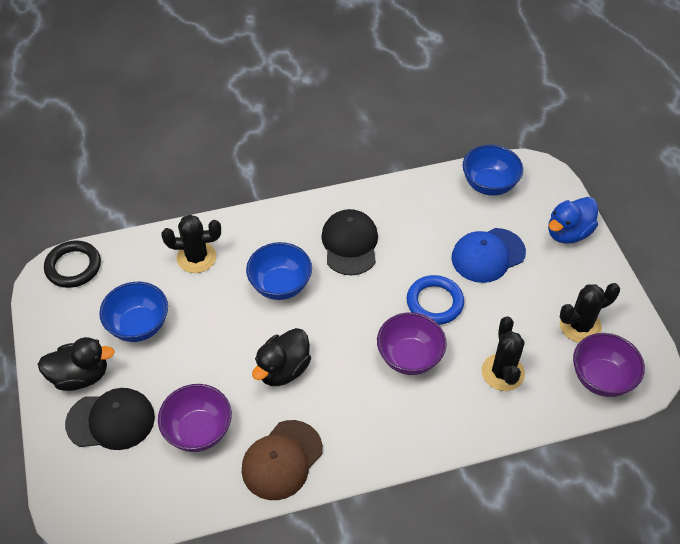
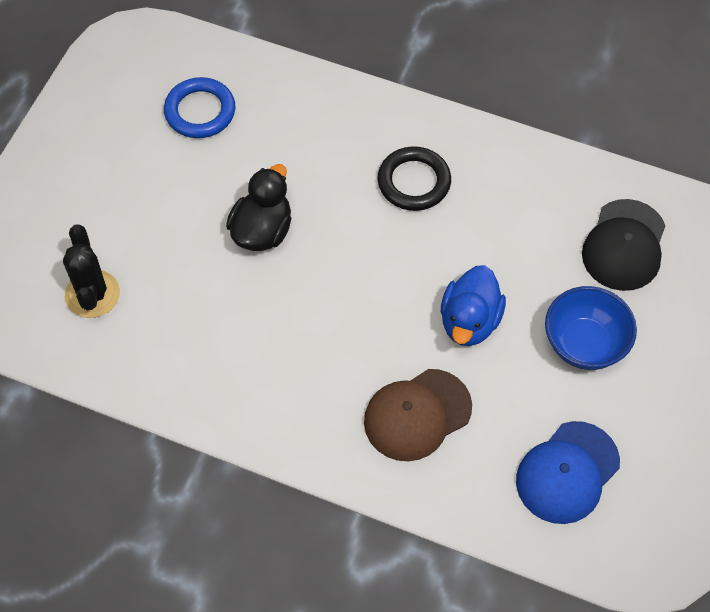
black cactus: 3 -> 1
black cap: 2 -> 1
black duck: 2 -> 1
blue bowl: 3 -> 1
purple bowl: 3 -> 0

